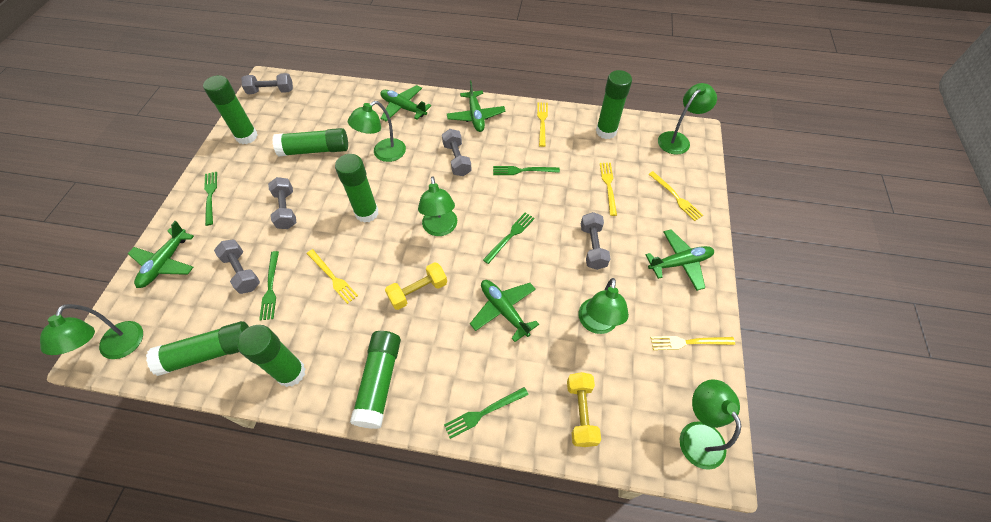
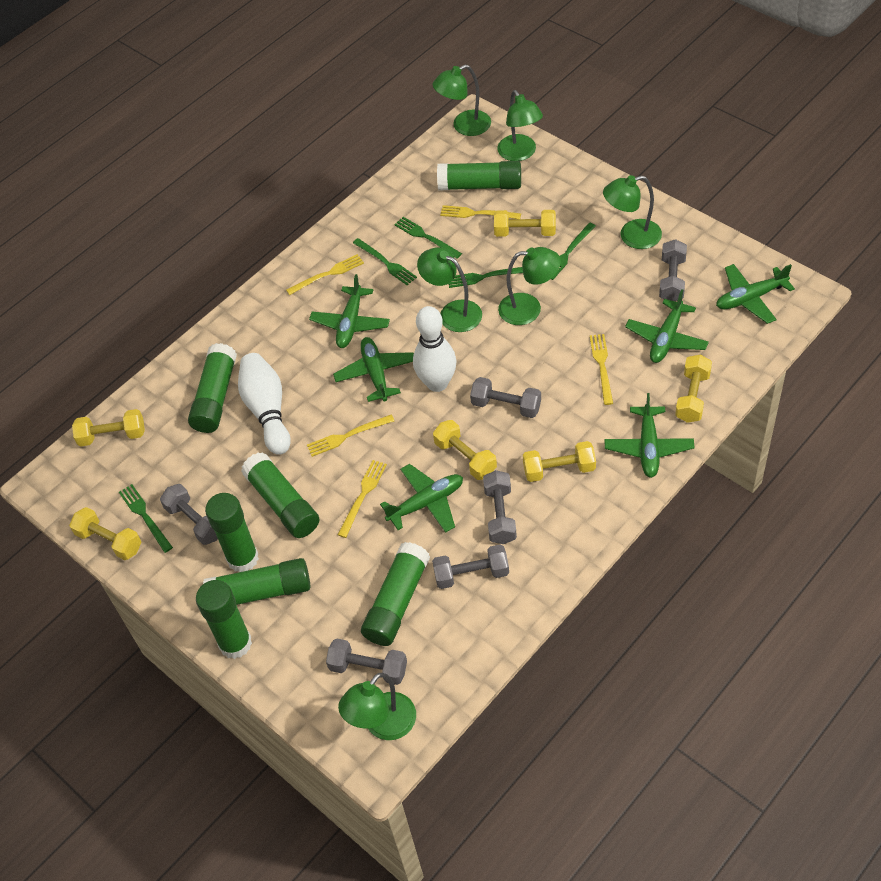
green plane: 5 -> 6
grey dumbbell: 5 -> 6
white bowling pin: 0 -> 2
yellow dumbbell: 2 -> 6

